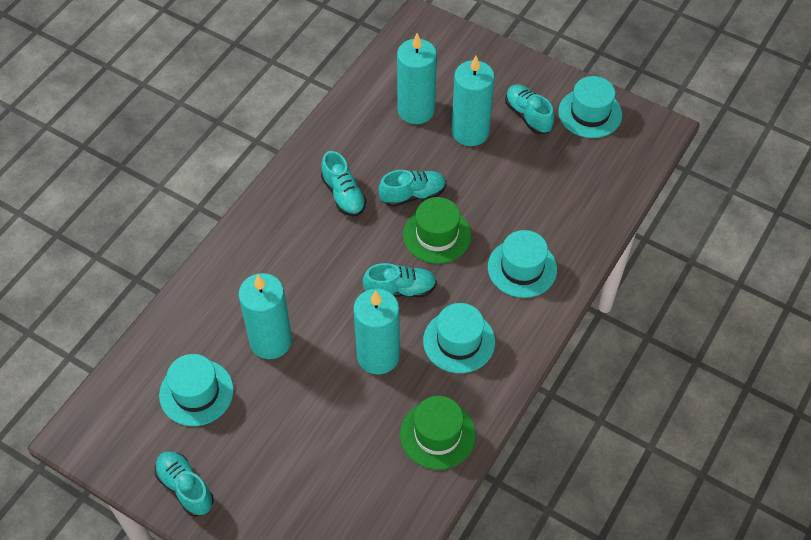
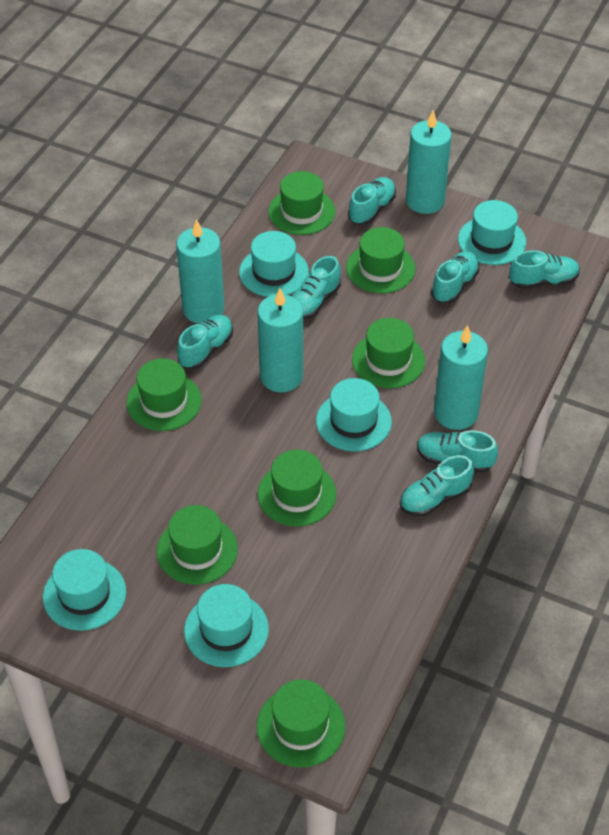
green hat: 2 -> 7
turquoise hat: 4 -> 5
turquoise shoe: 5 -> 7

